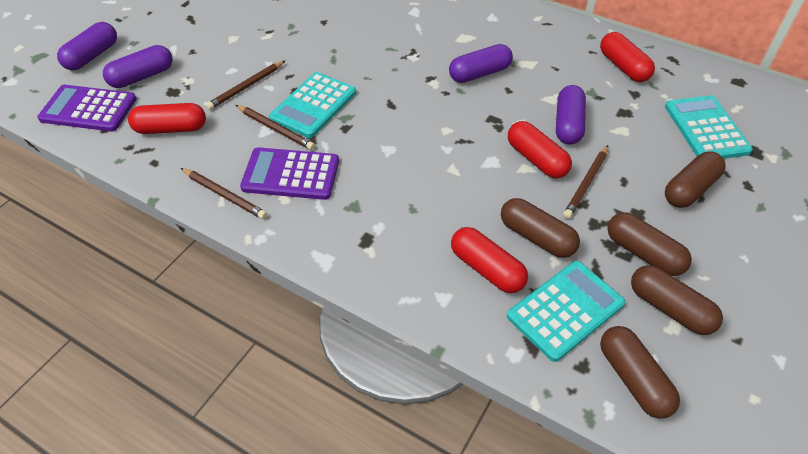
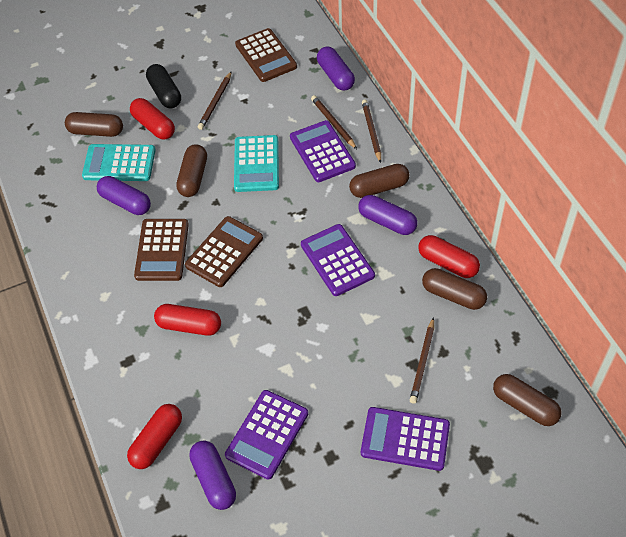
black capsule: 0 -> 1
brown calculator: 0 -> 3
purple calculator: 2 -> 4
turquoise calculator: 3 -> 2

